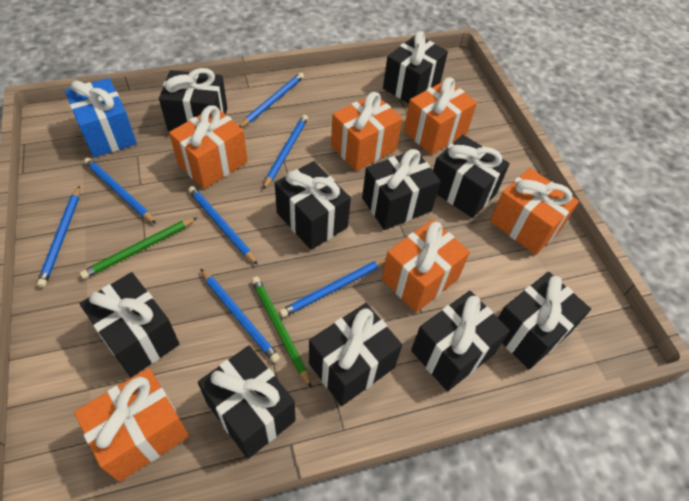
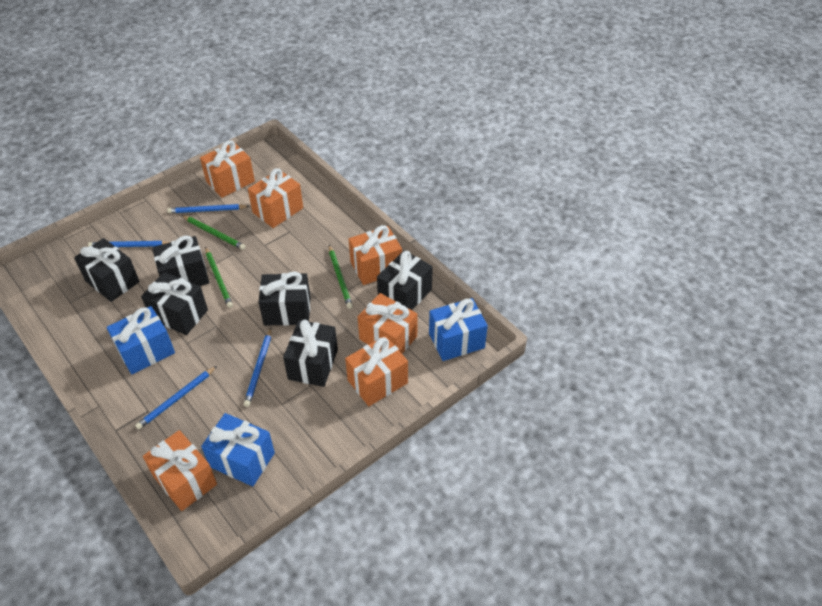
black gift: 10 -> 6
blue gift: 1 -> 3
blue pencil: 7 -> 4
green pencil: 2 -> 3

